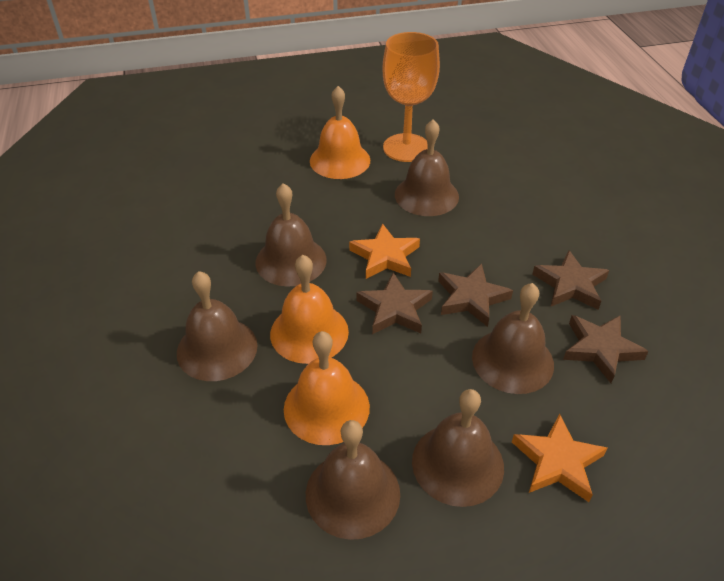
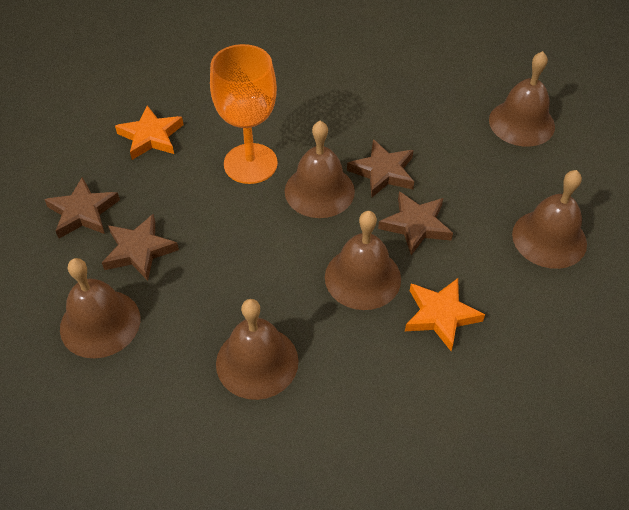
orange bell: 3 -> 0

